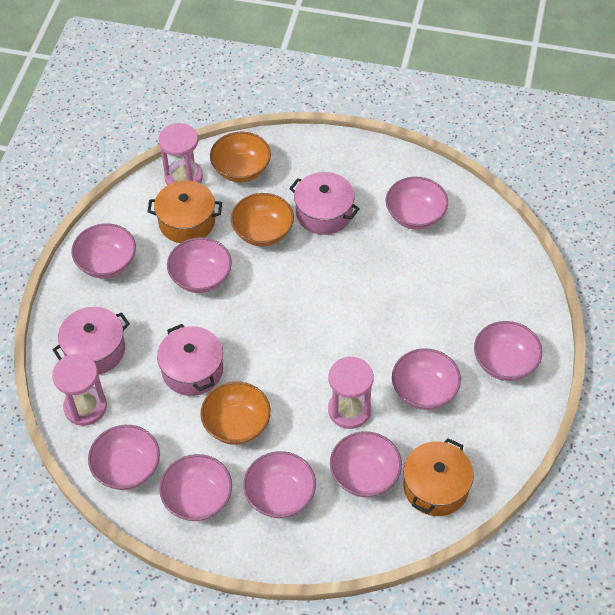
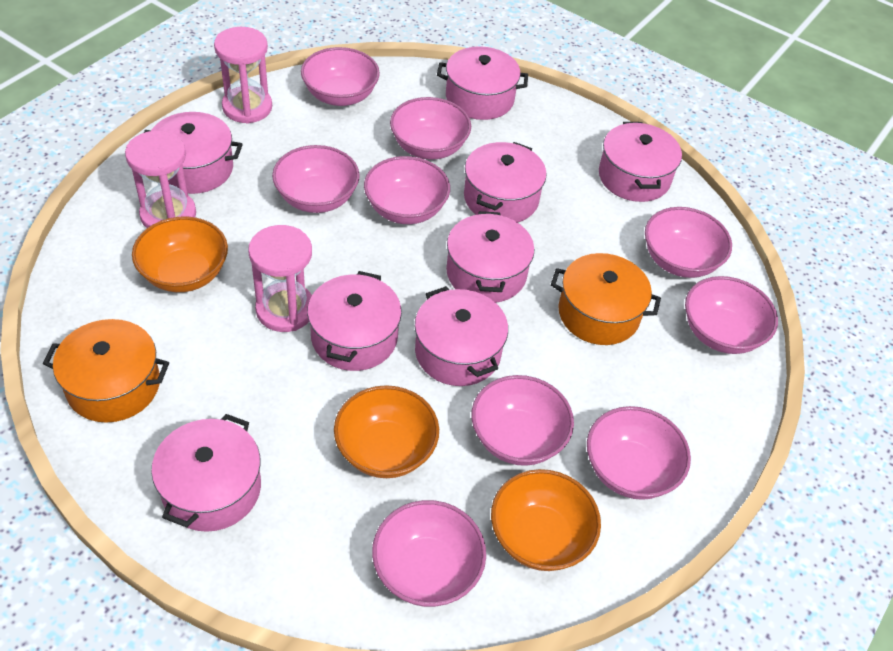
pink pot: 3 -> 8

